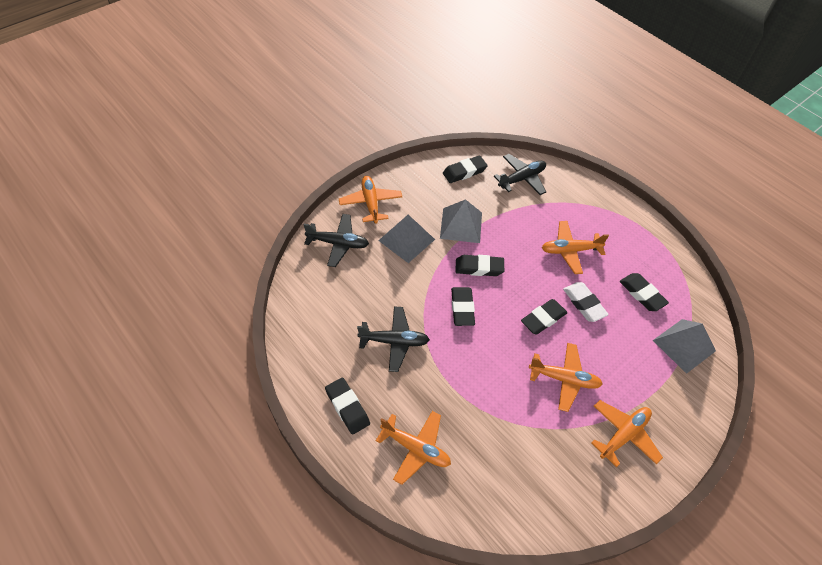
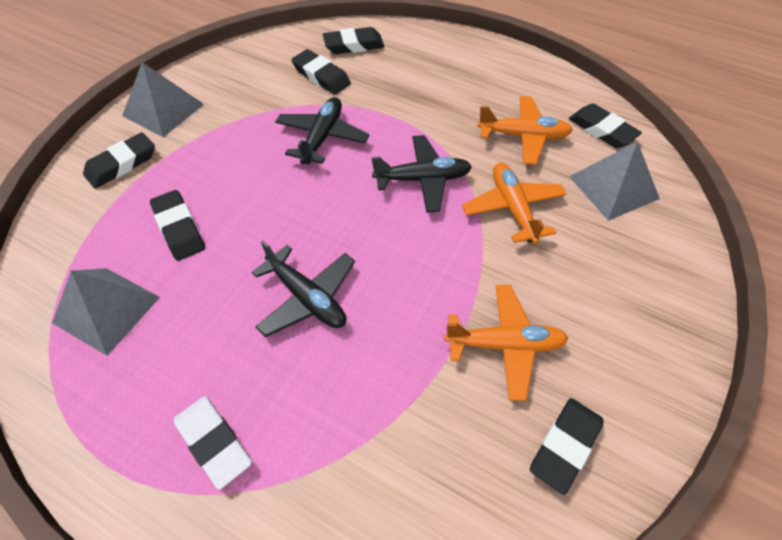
orange plane: 5 -> 3

